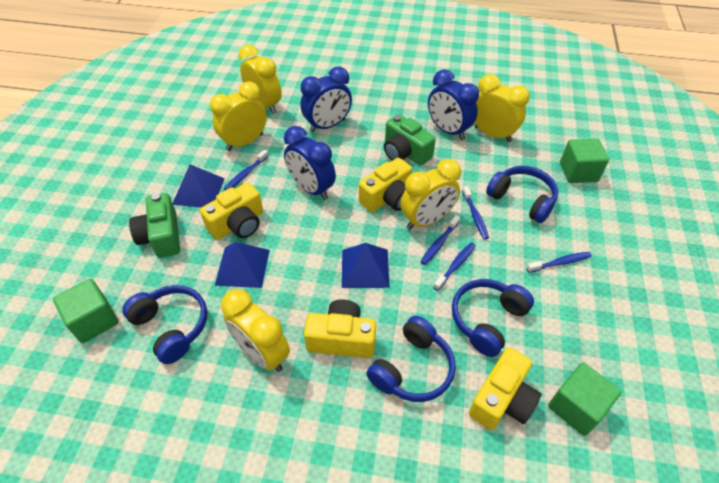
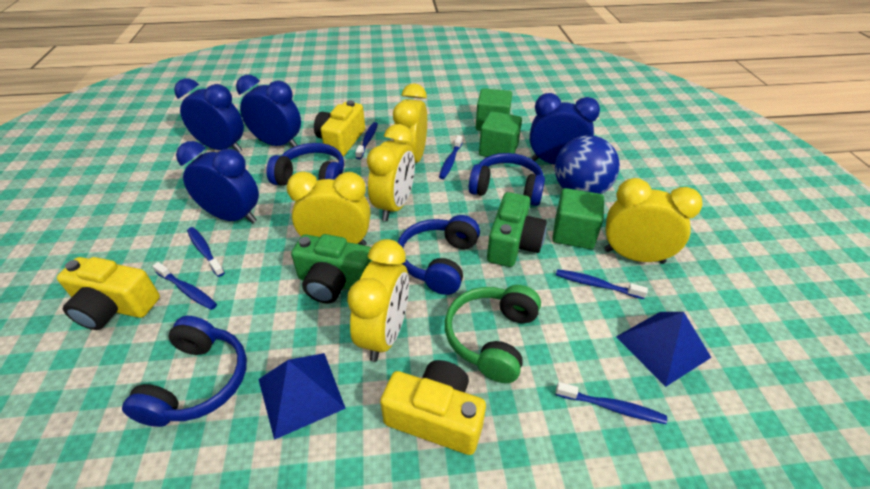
blue ball: 0 -> 1
blue clock: 3 -> 4
blue pyramid: 3 -> 2
blue toothbrush: 5 -> 6
green headphones: 0 -> 1
yellow camera: 4 -> 3

